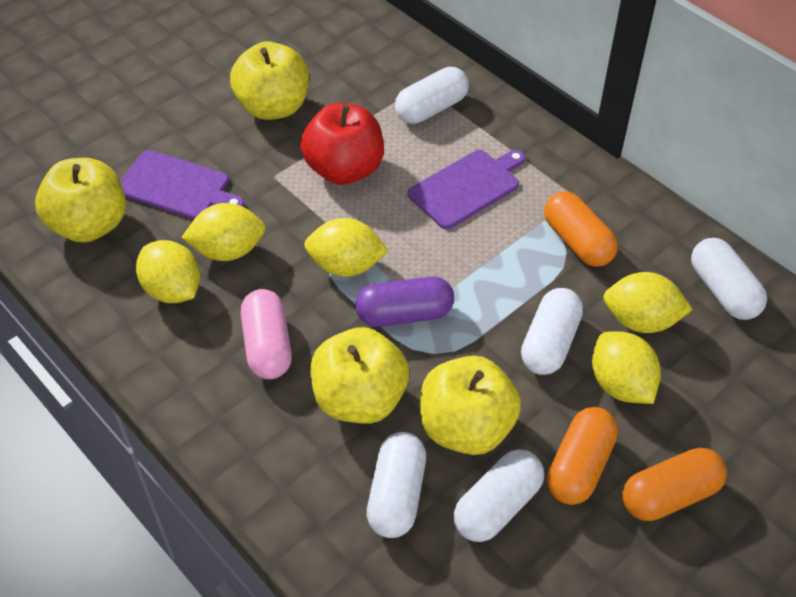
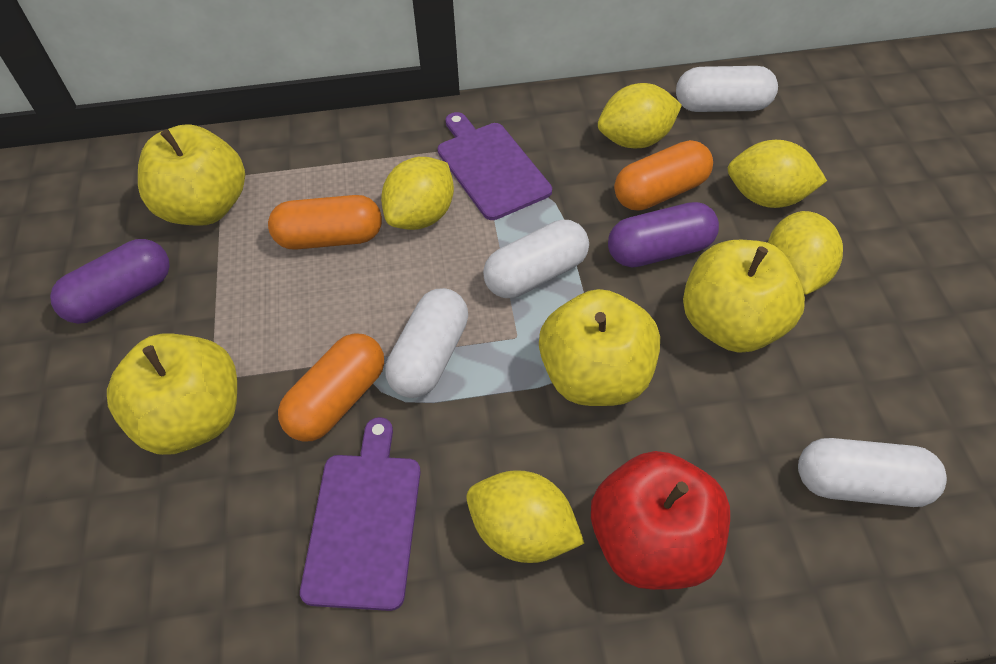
pink capsule: 1 -> 0
purple capsule: 1 -> 2
white capsule: 5 -> 4

